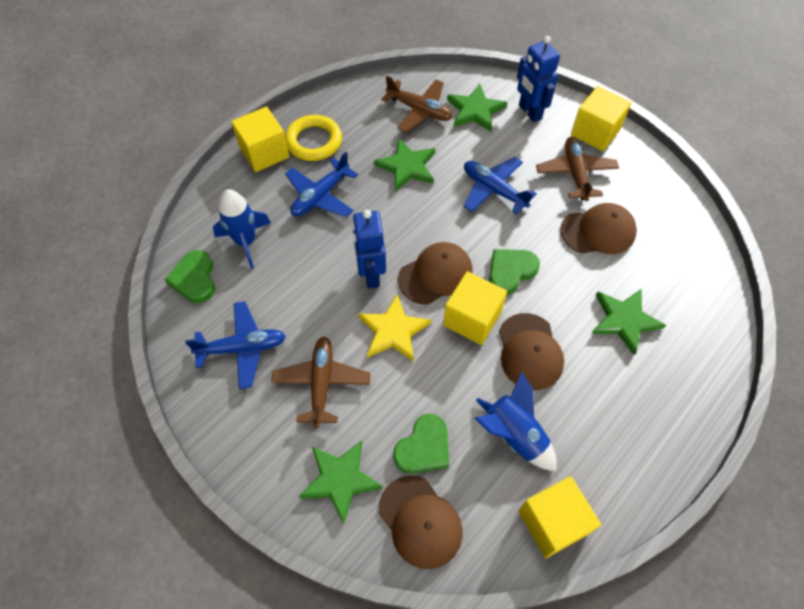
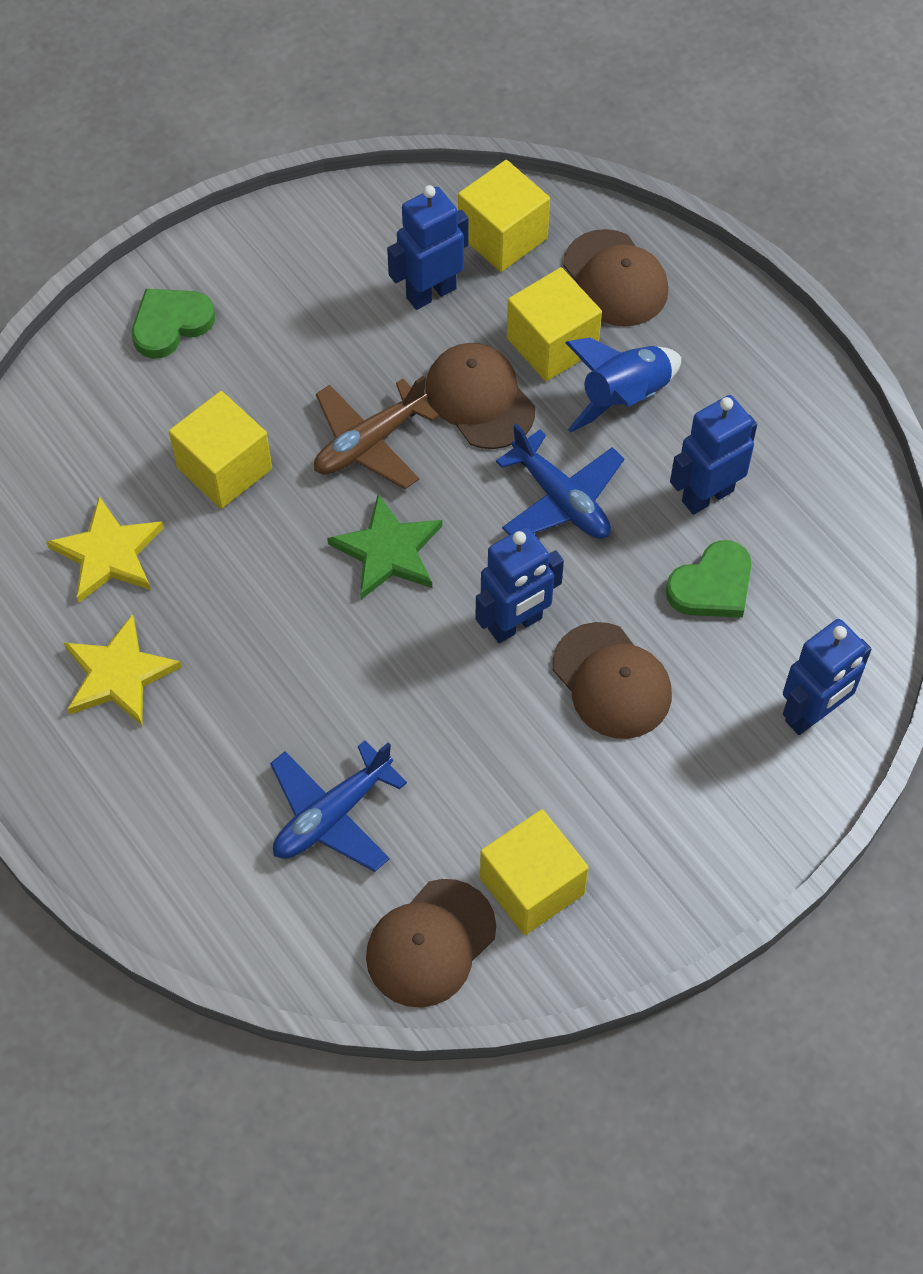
blue plane: 3 -> 2
blue robot: 2 -> 4
blue rocket: 2 -> 1
brown plane: 3 -> 1
green heart: 3 -> 2
green star: 4 -> 1
yellow ring: 1 -> 0
yellow star: 1 -> 2

